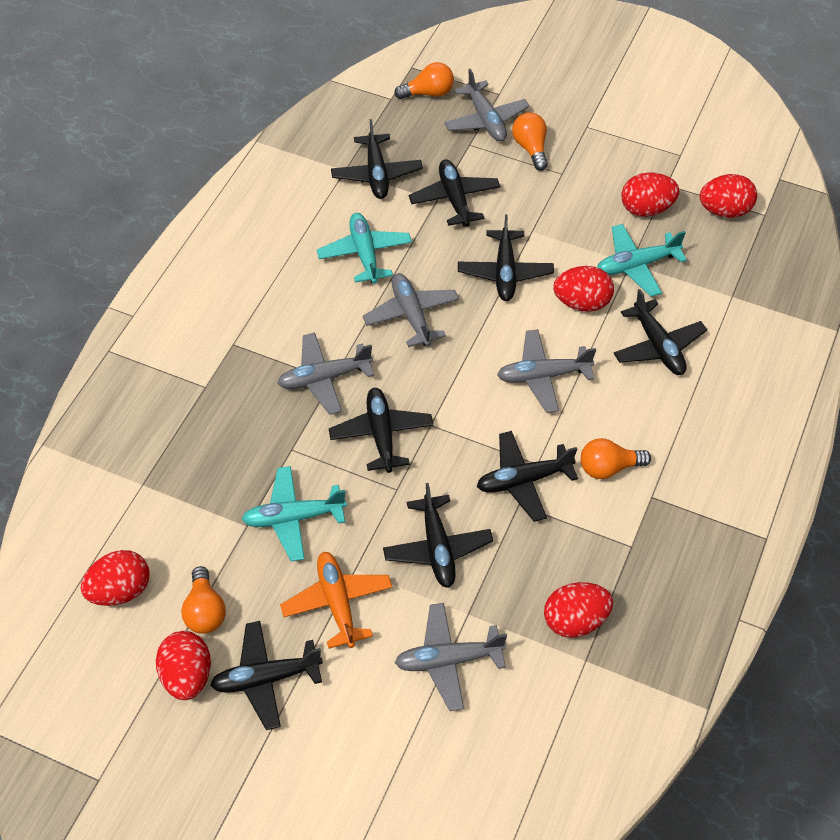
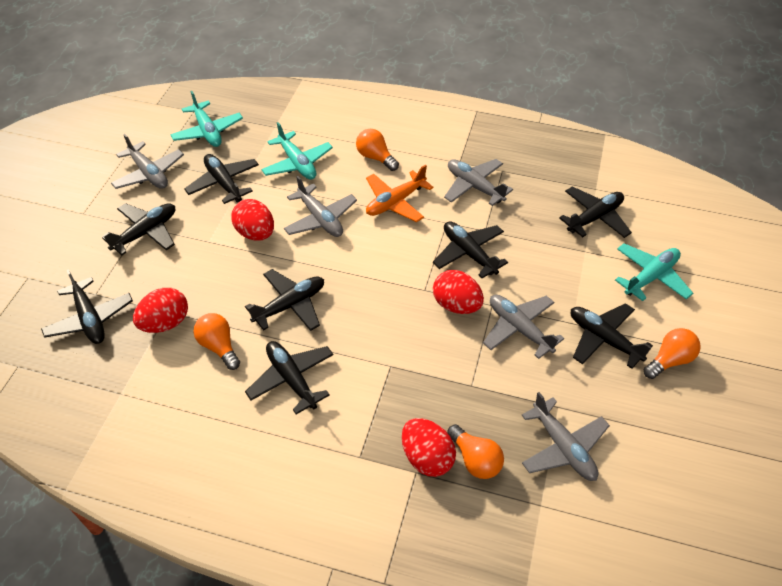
red egg: 6 -> 4

